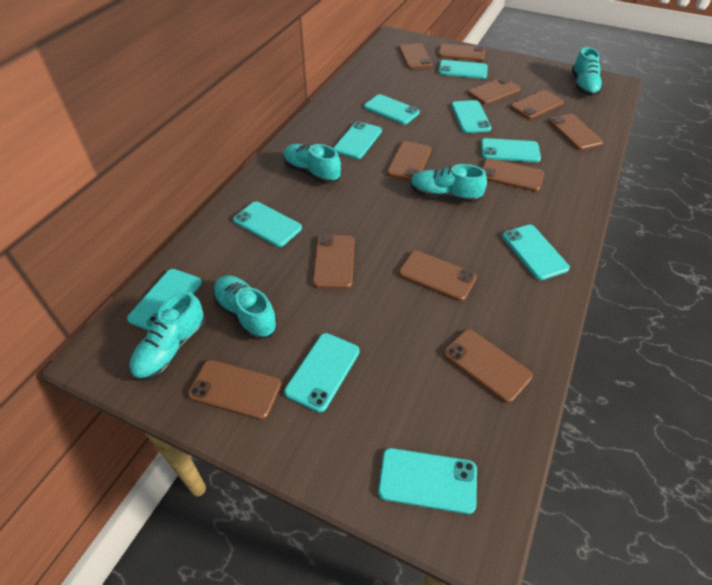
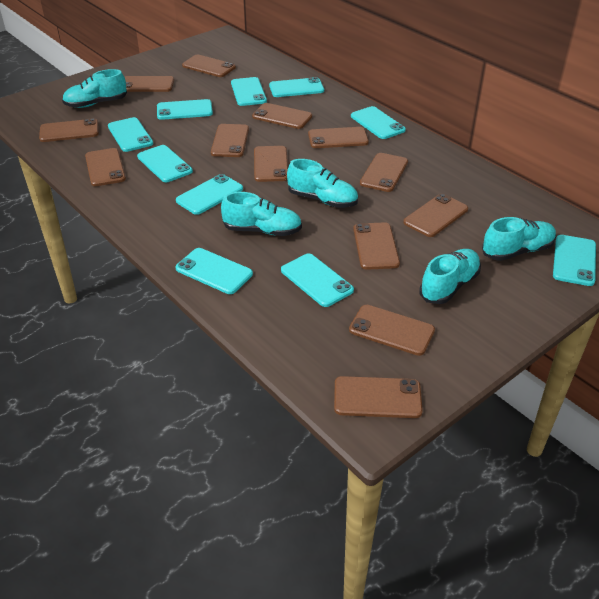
brown phone: 11 -> 13

